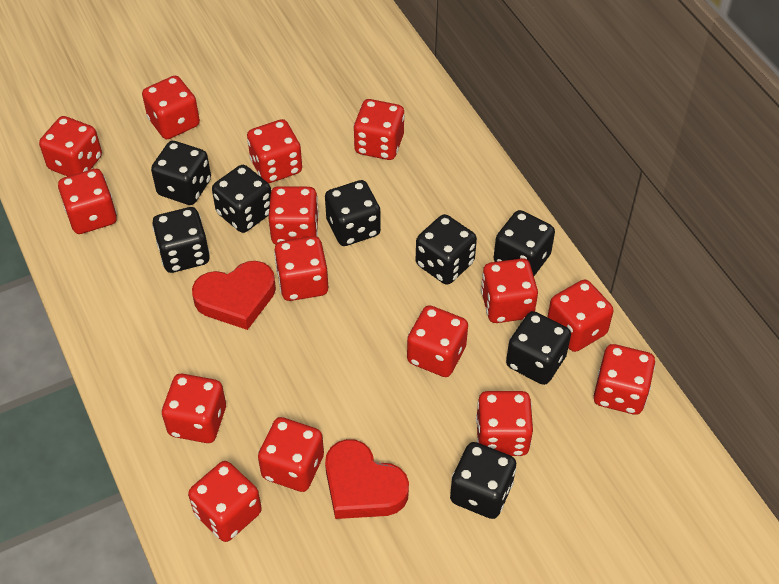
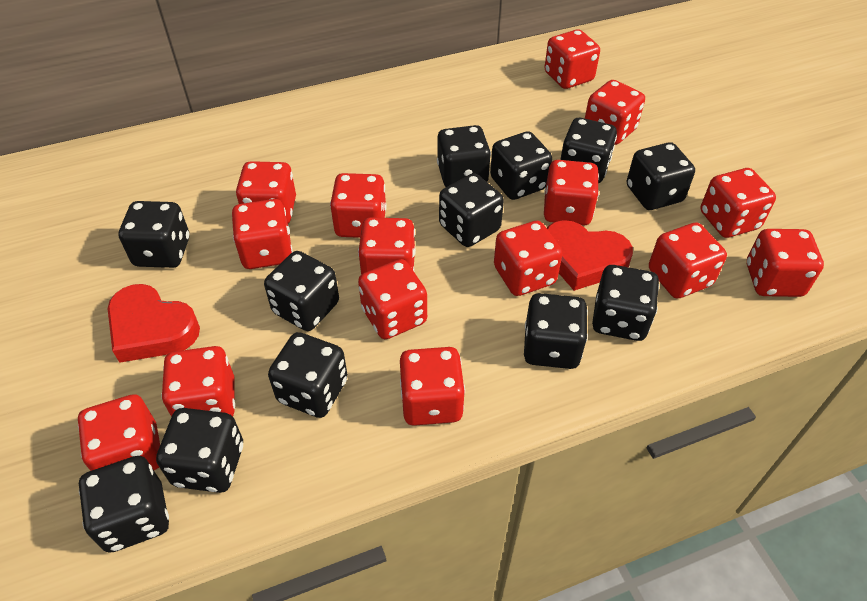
black dice: 8 -> 12

